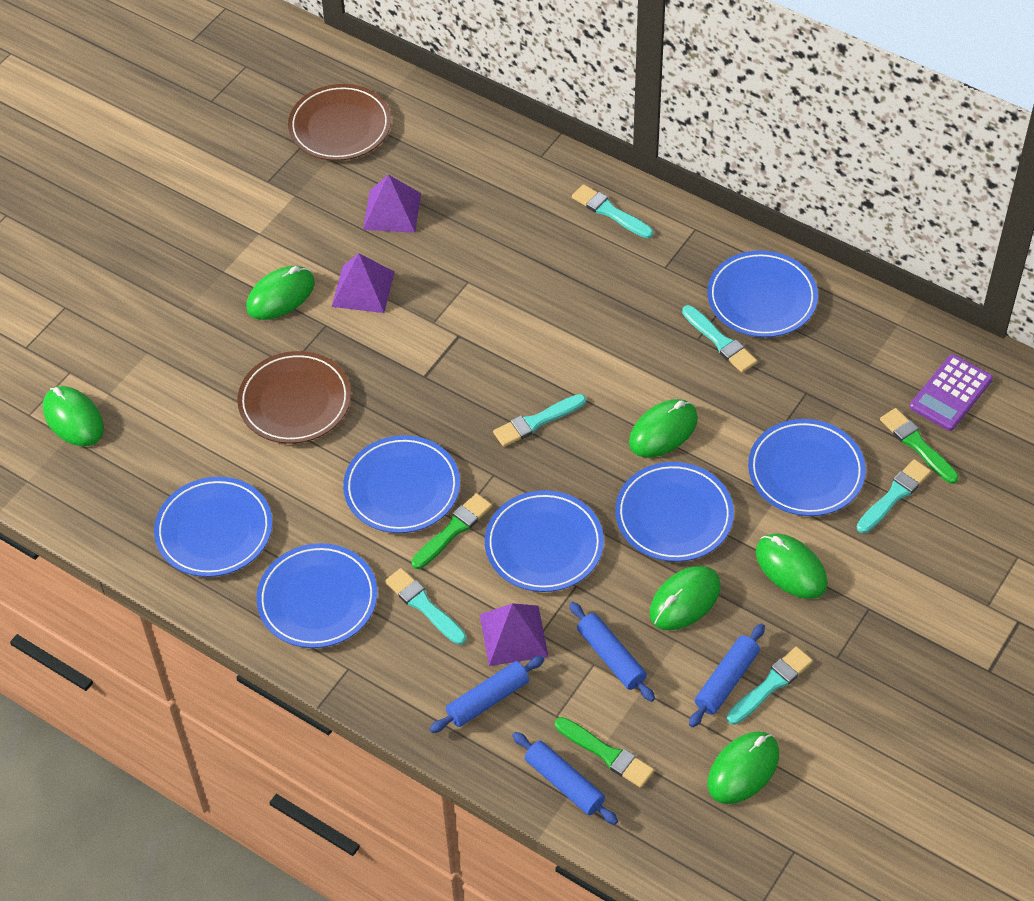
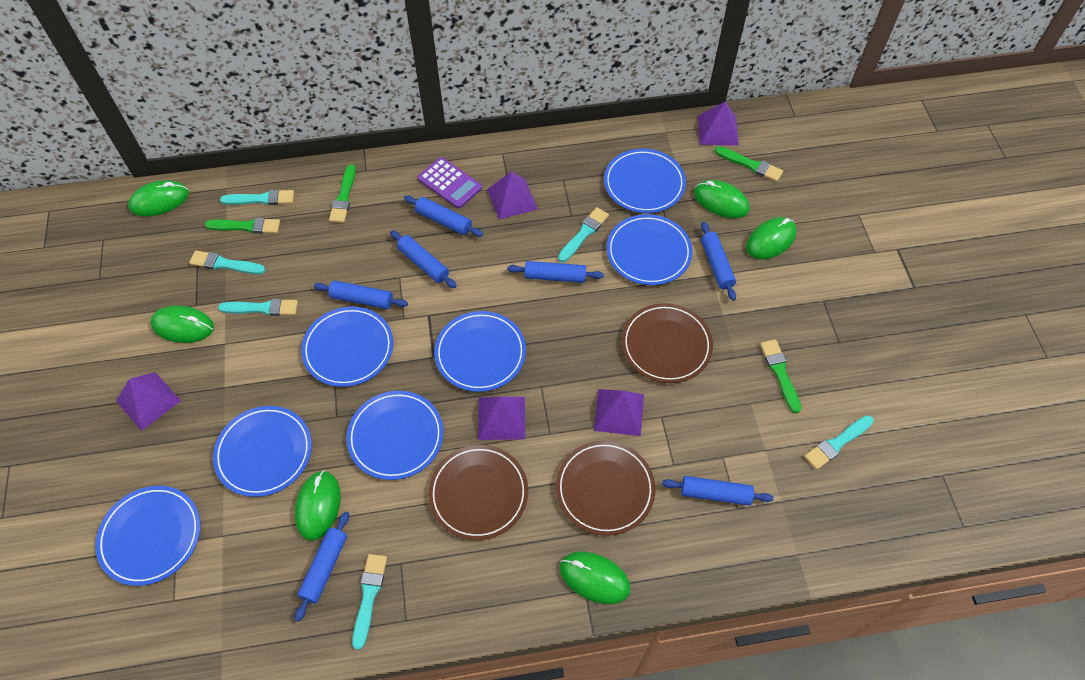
blue rolling pin: 4 -> 7
brown plate: 2 -> 3
green brush: 3 -> 4
purple pyramid: 3 -> 5

